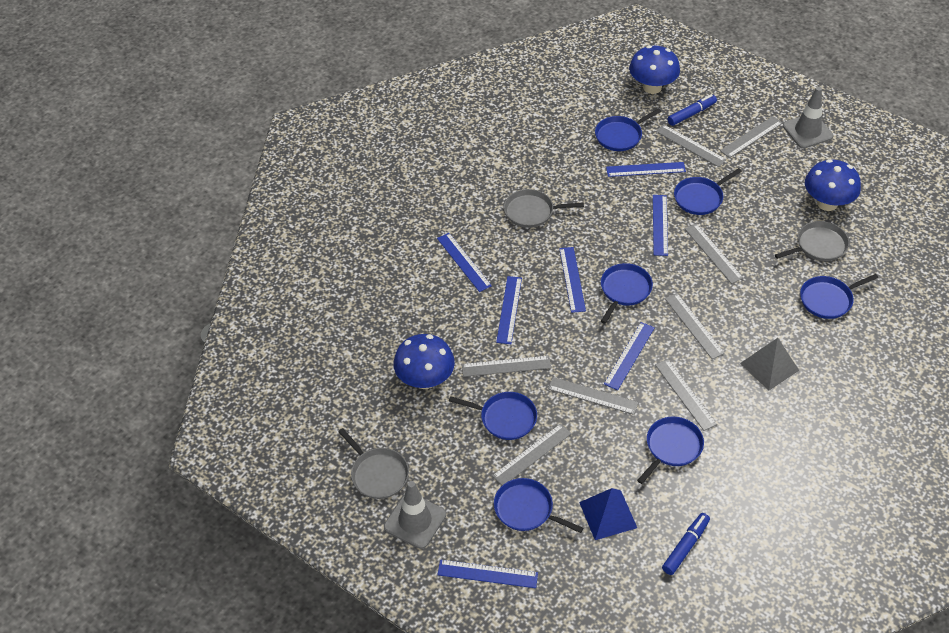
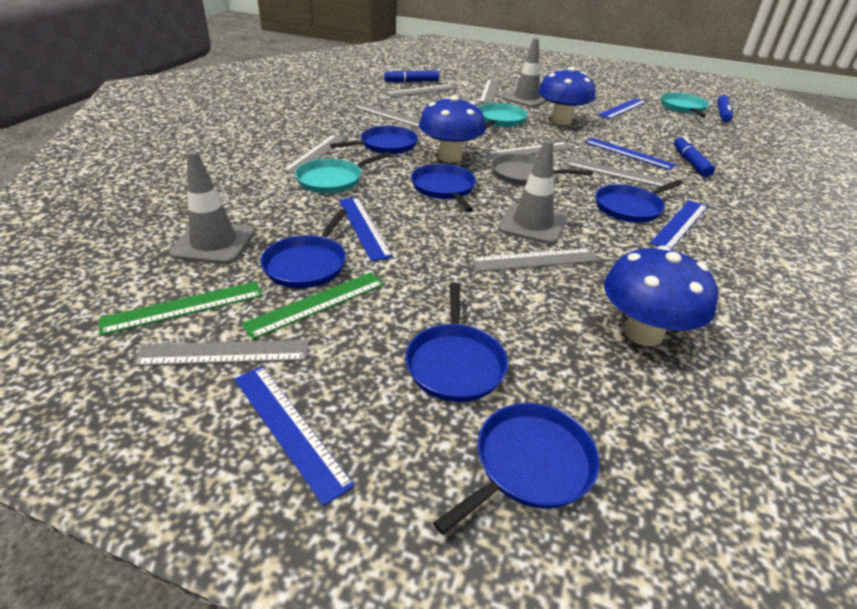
blue marker: 2 -> 3
blue pan: 7 -> 6
blue pyramid: 1 -> 0
blue ruler: 7 -> 5
green ruler: 0 -> 2
grey pan: 3 -> 1
grey pyramid: 1 -> 0
grey traffic cone: 2 -> 3
turquoise pan: 0 -> 3

